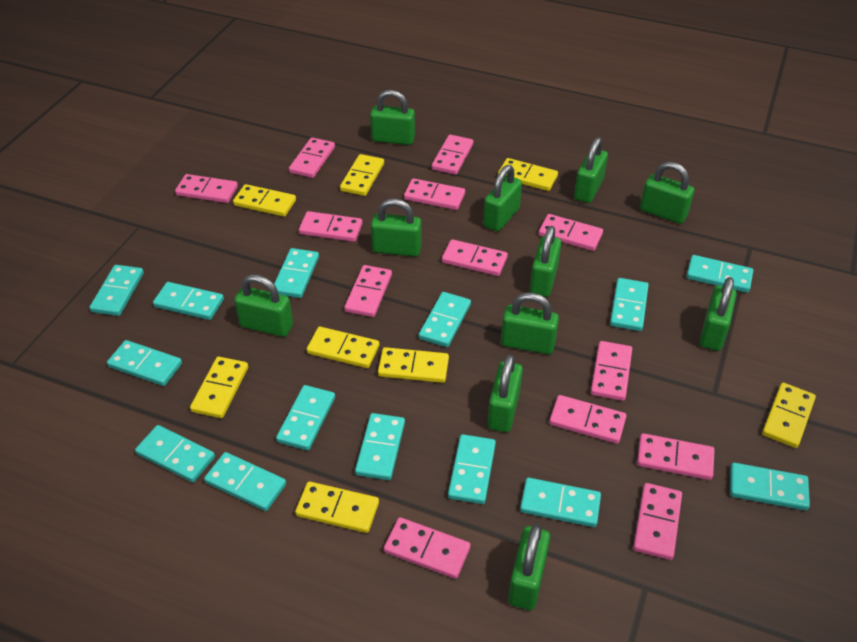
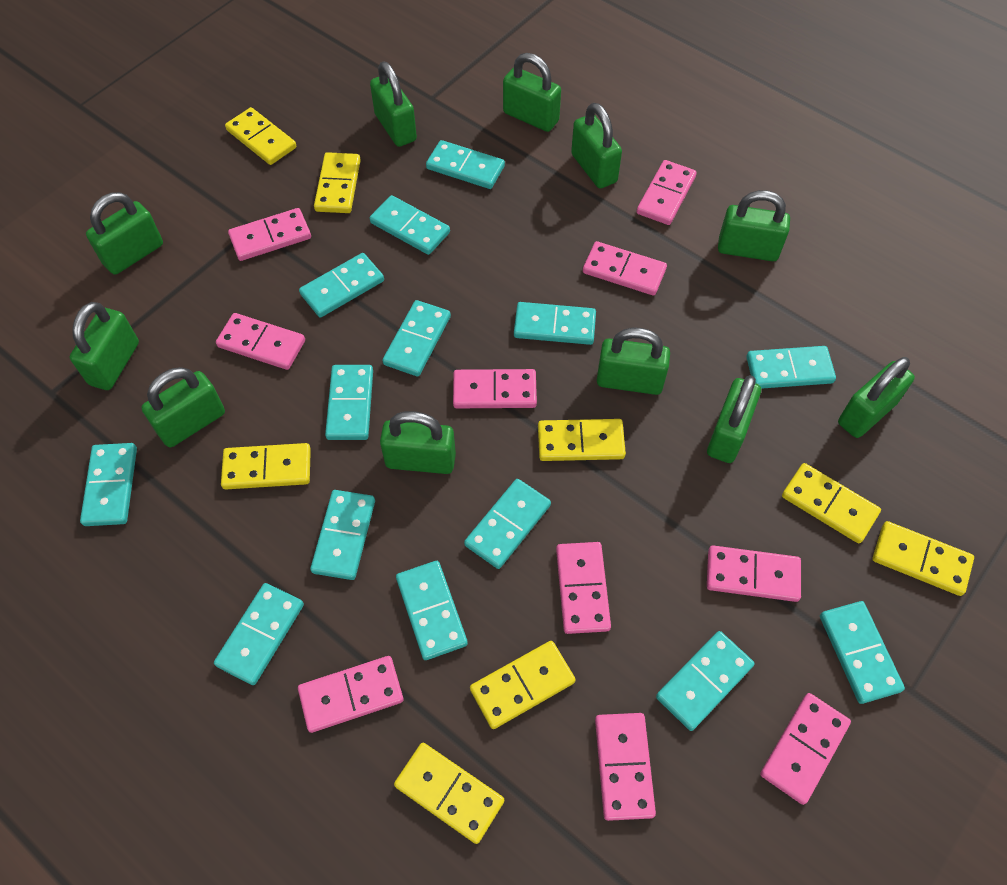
pink domino: 13 -> 10

